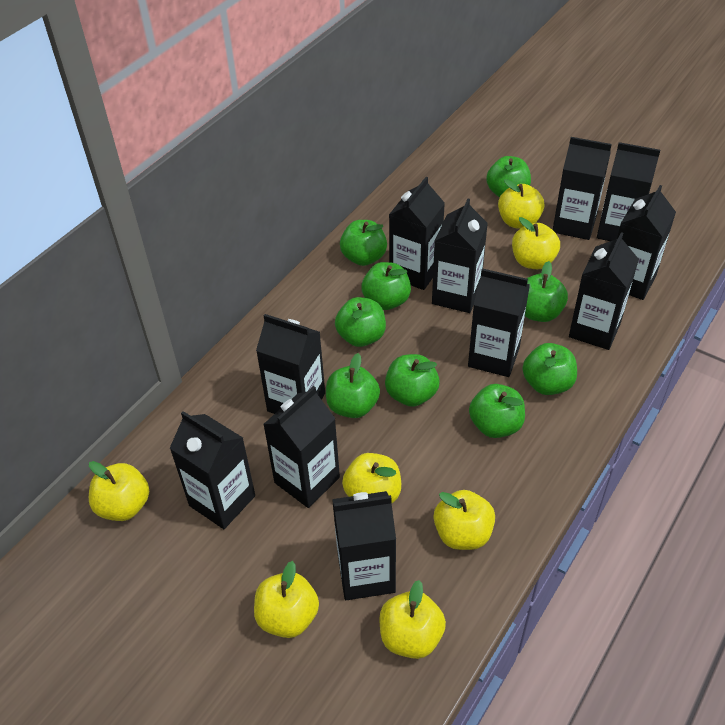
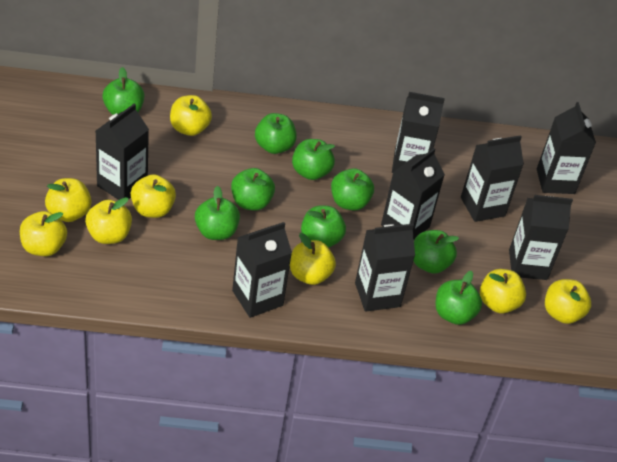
black carton: 11 -> 8
yellow apple: 7 -> 8

